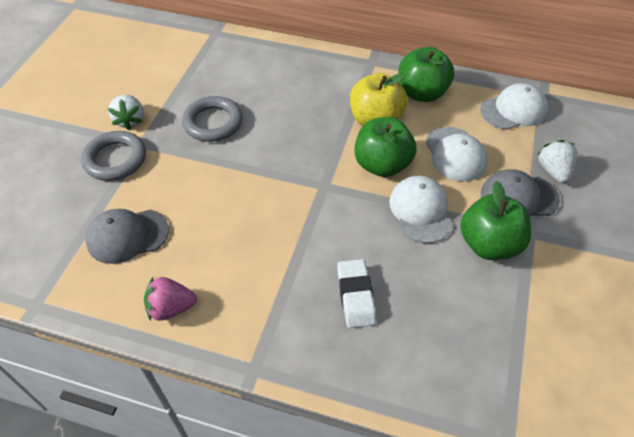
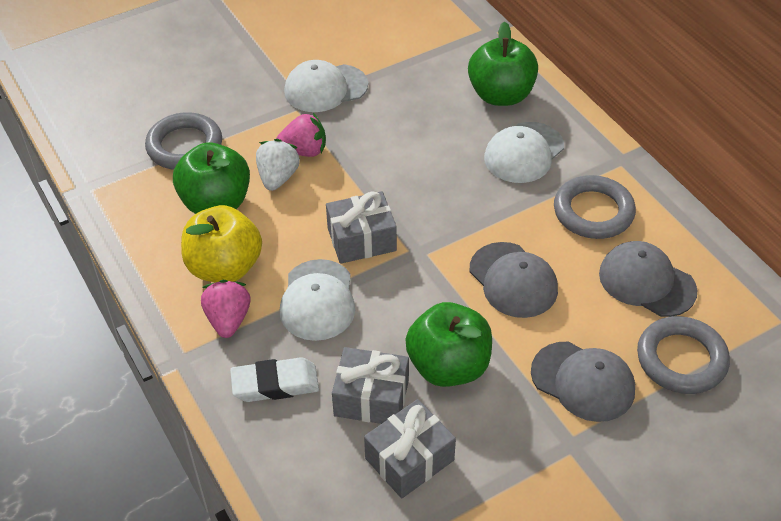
grey cap: 2 -> 3
grey gift: 0 -> 3
grey ring: 2 -> 3
pink strawberry: 1 -> 2
white strawberry: 2 -> 1

